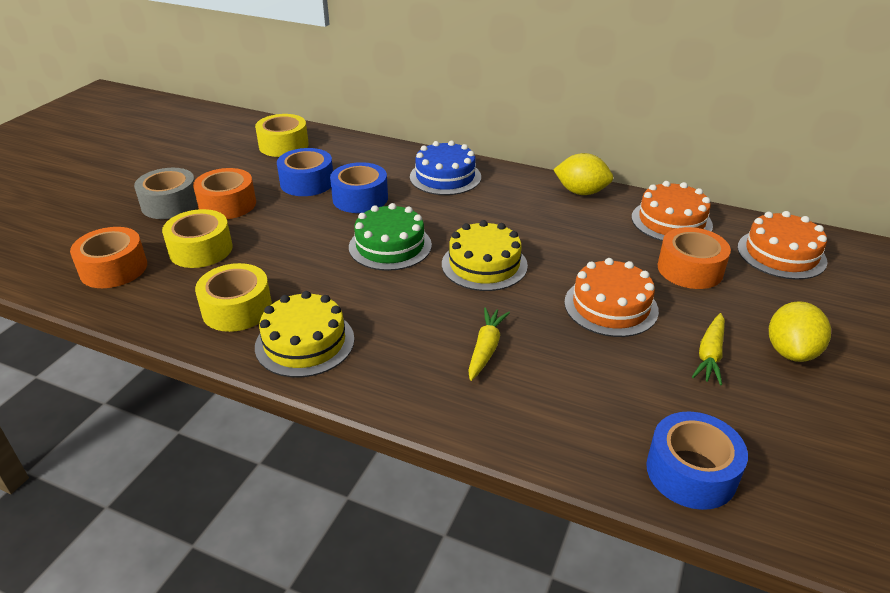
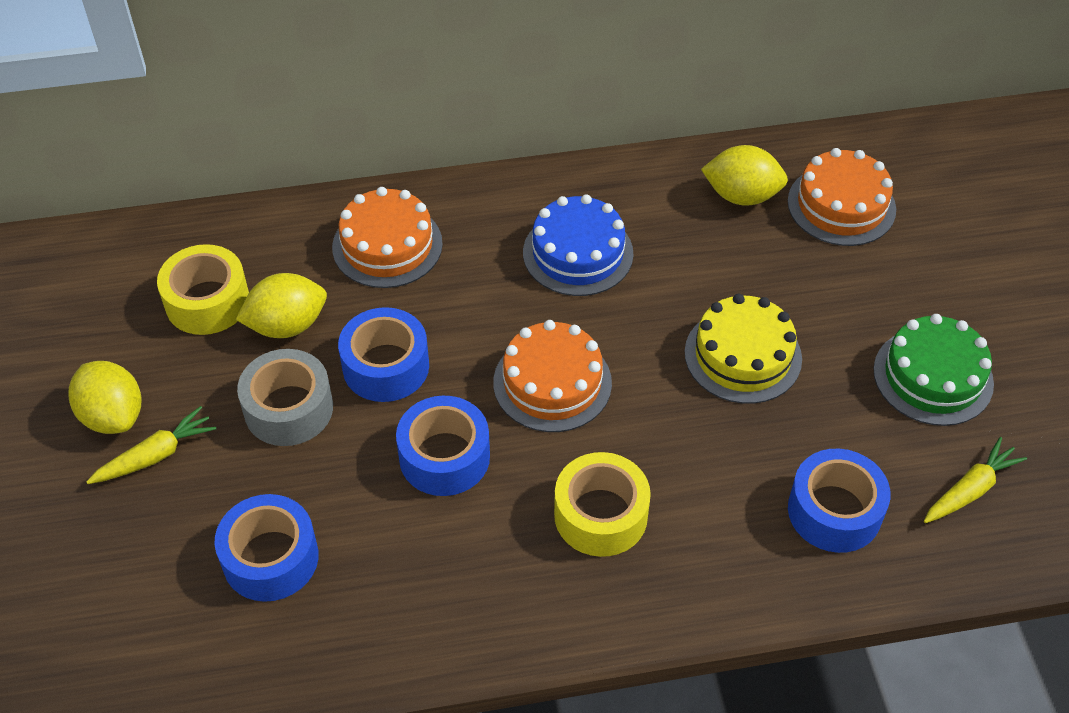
blue tape: 3 -> 4
orange tape: 3 -> 0
yellow cake: 2 -> 1
yellow lemon: 2 -> 3
yellow tape: 3 -> 2

